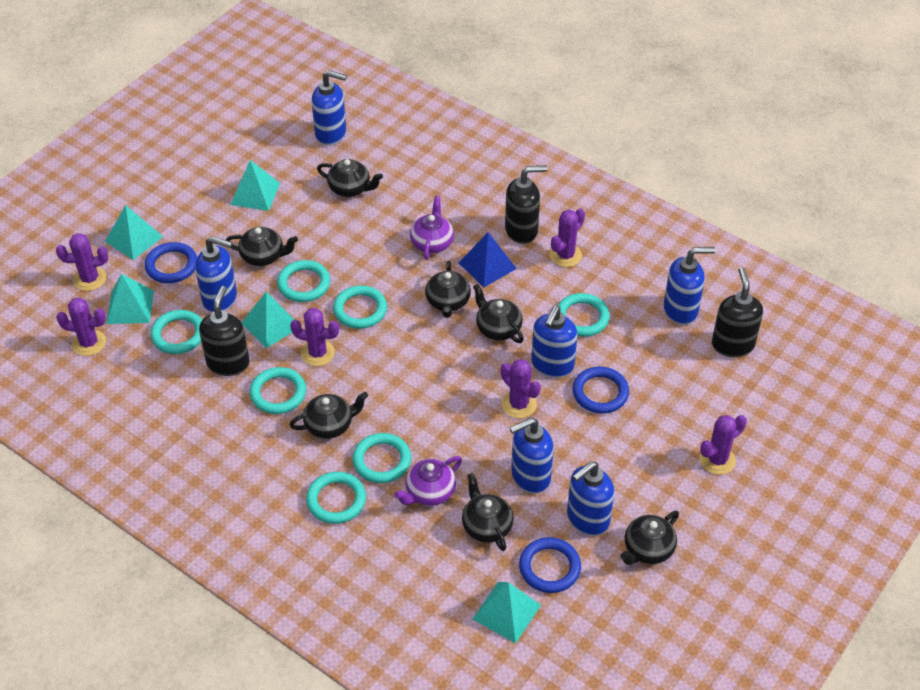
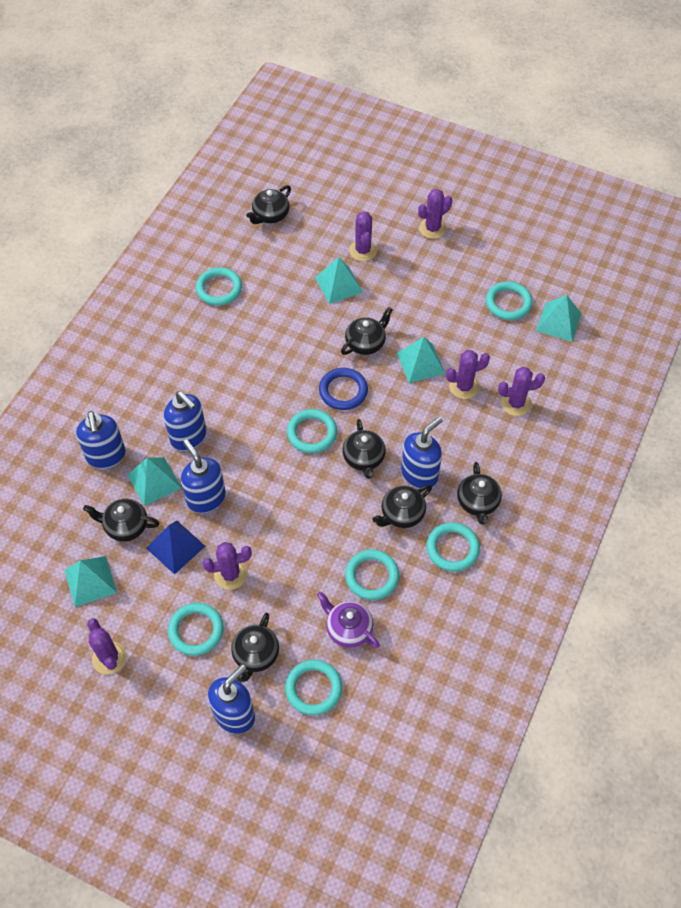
black soap dispenser: 3 -> 0
blue ring: 3 -> 1
blue soap dispenser: 6 -> 5
purple teapot: 2 -> 1

